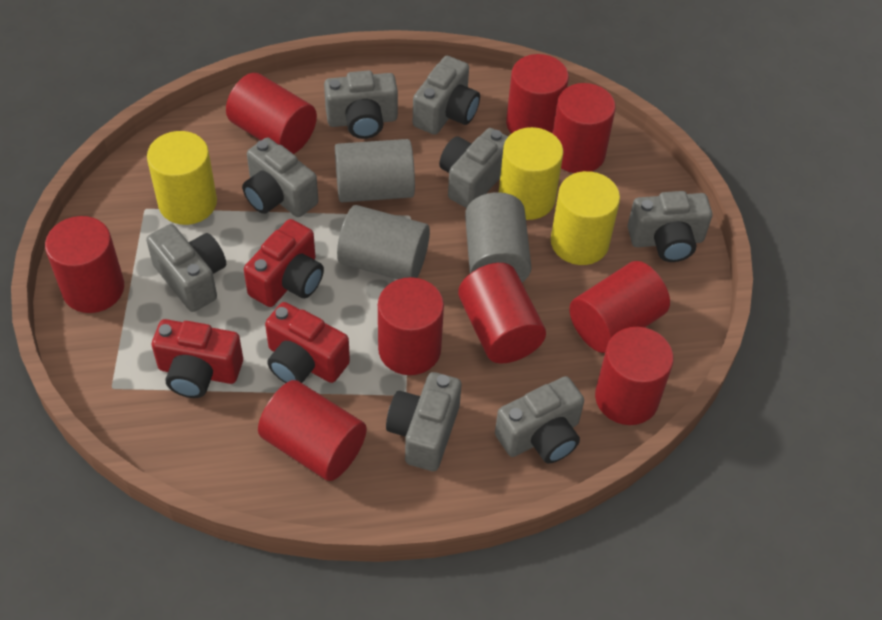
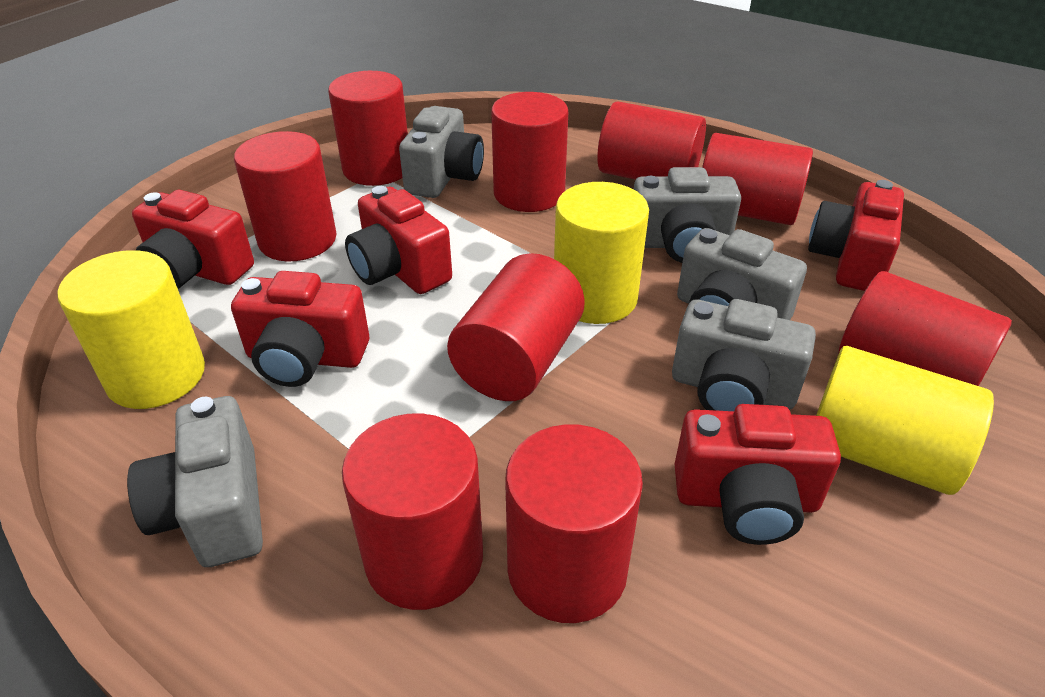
grey camera: 8 -> 5
grey cylinder: 3 -> 0
red camera: 3 -> 5

